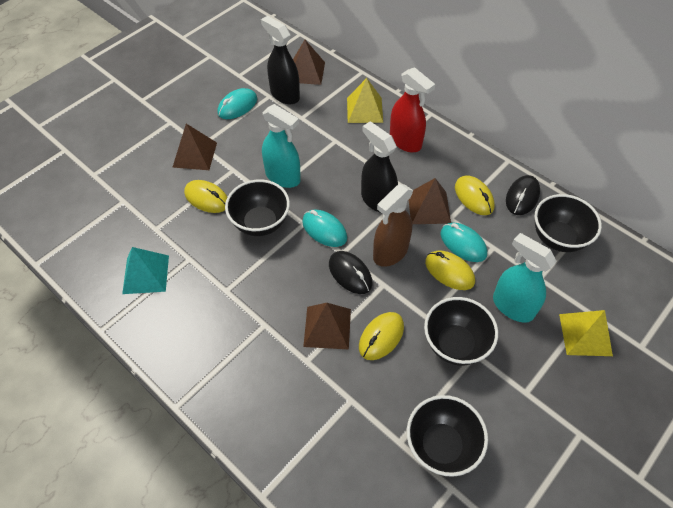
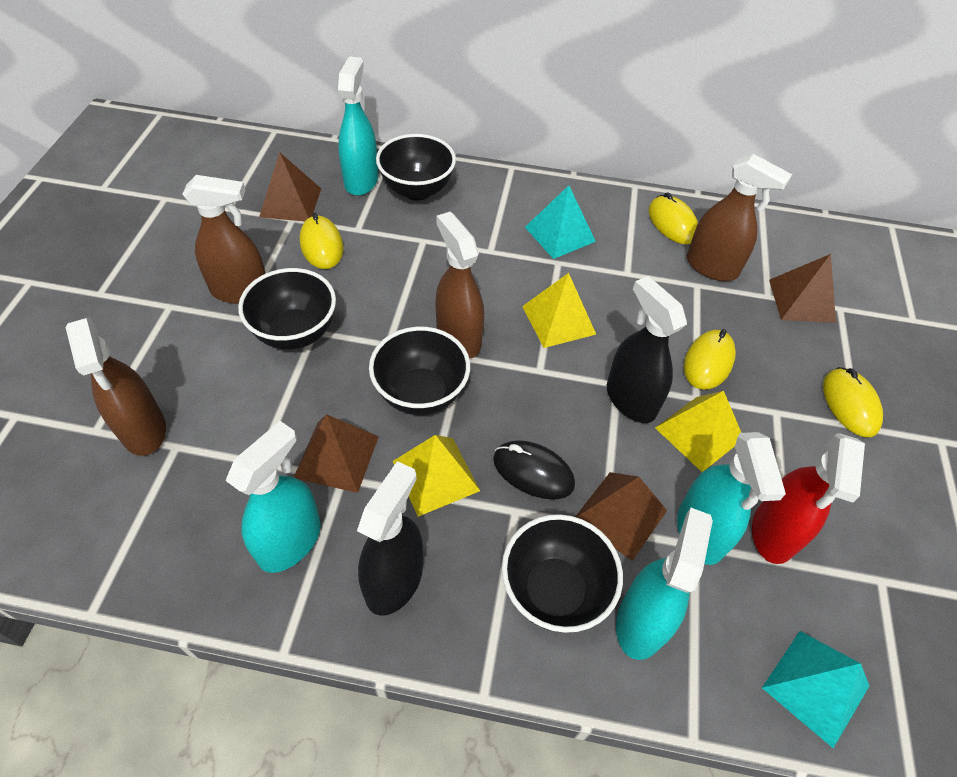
black mouse: 2 -> 1
brown spray bottle: 1 -> 4
turquoise mouse: 3 -> 0
turquoise pyramid: 1 -> 2
turquoise spray bottle: 2 -> 4
yellow pyramid: 2 -> 3

